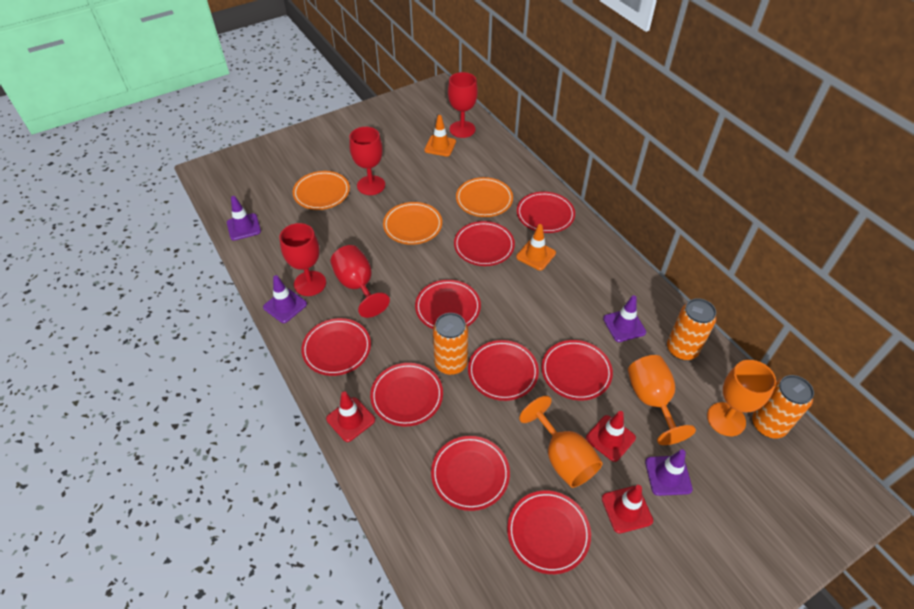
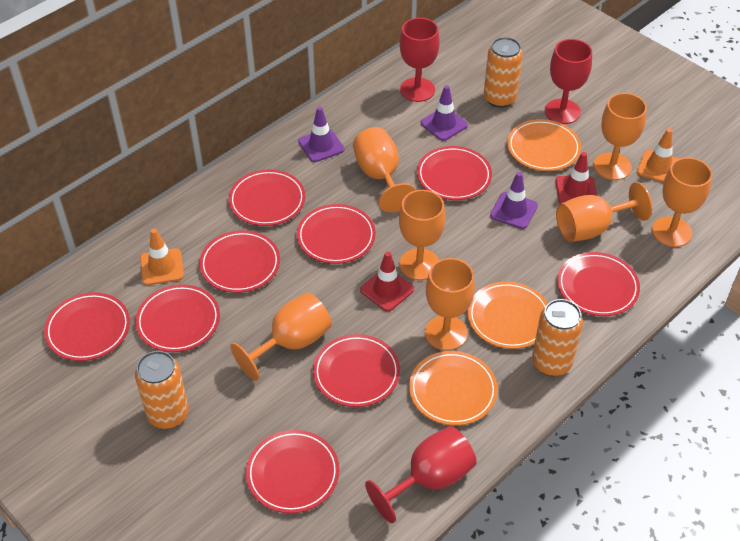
orange goblet: 3 -> 7
purple traffic cone: 4 -> 3
red goblet: 4 -> 3
red traffic cone: 3 -> 2

